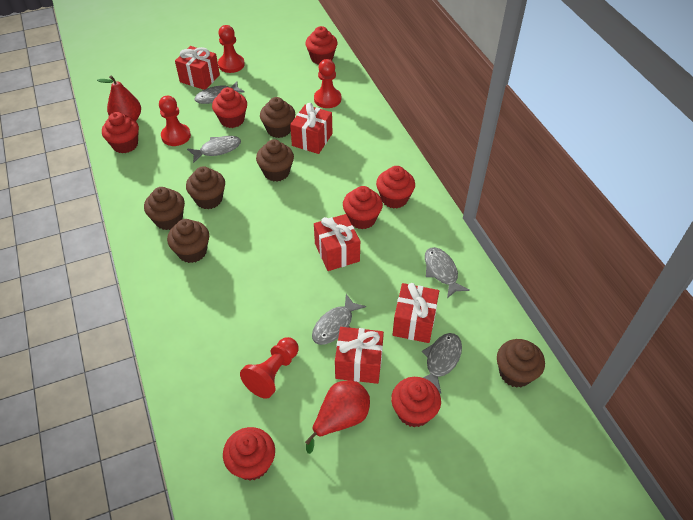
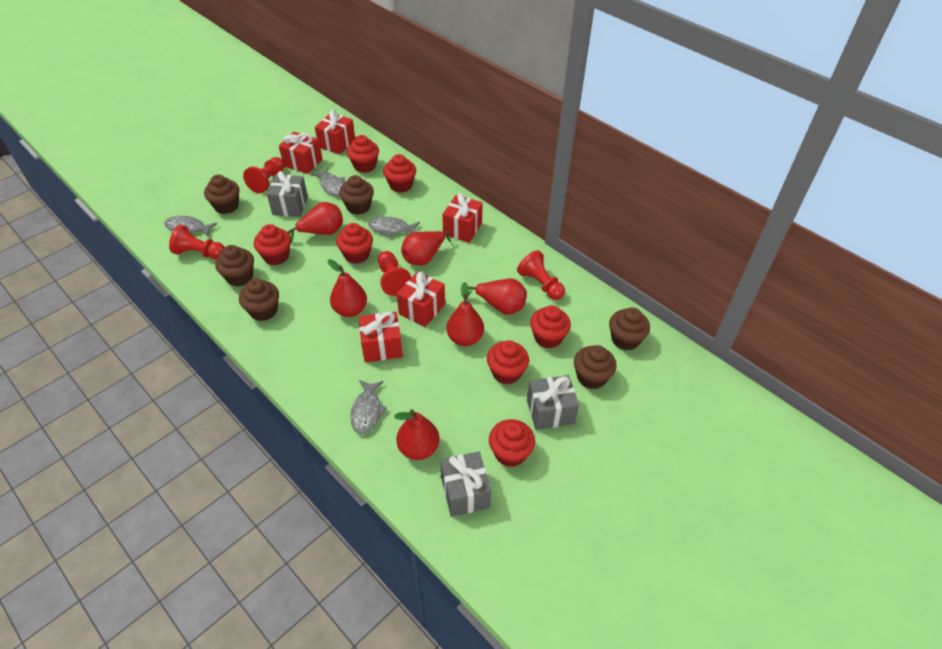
grey fish: 5 -> 4
grey gift: 0 -> 3
red pear: 2 -> 6

